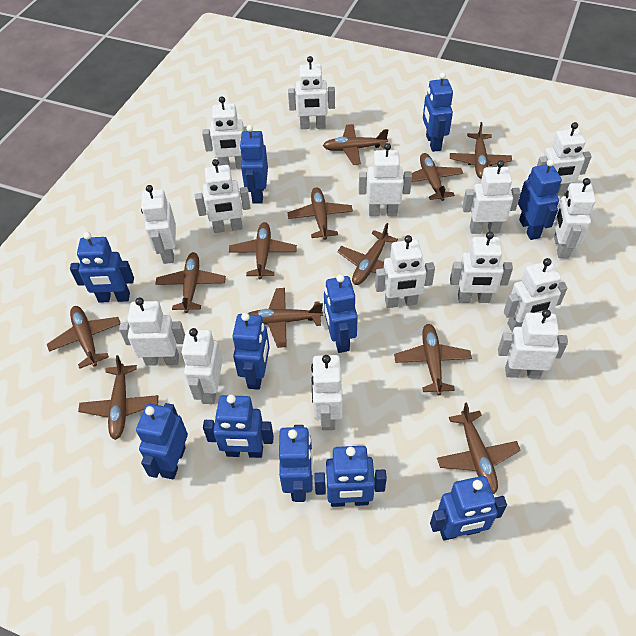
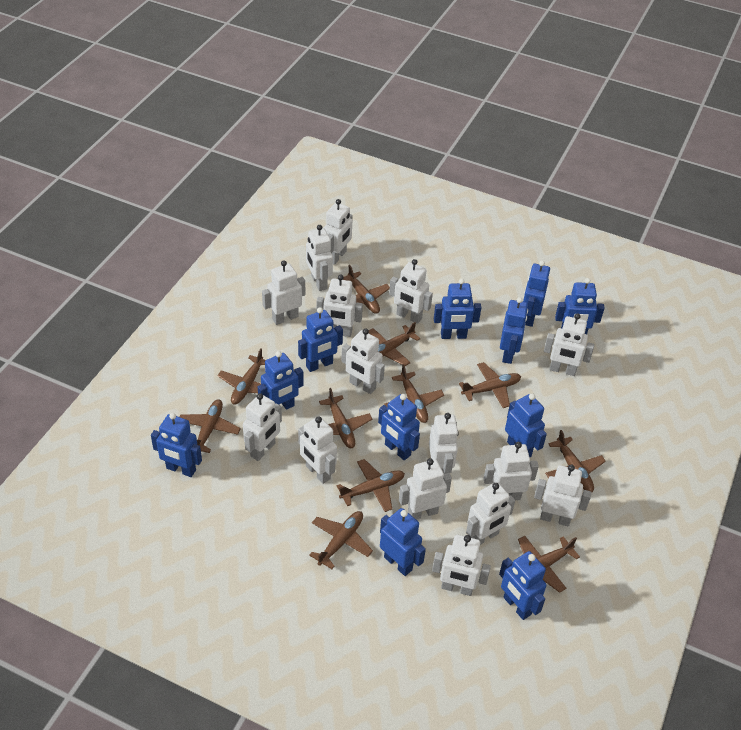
brown plane: 12 -> 11

